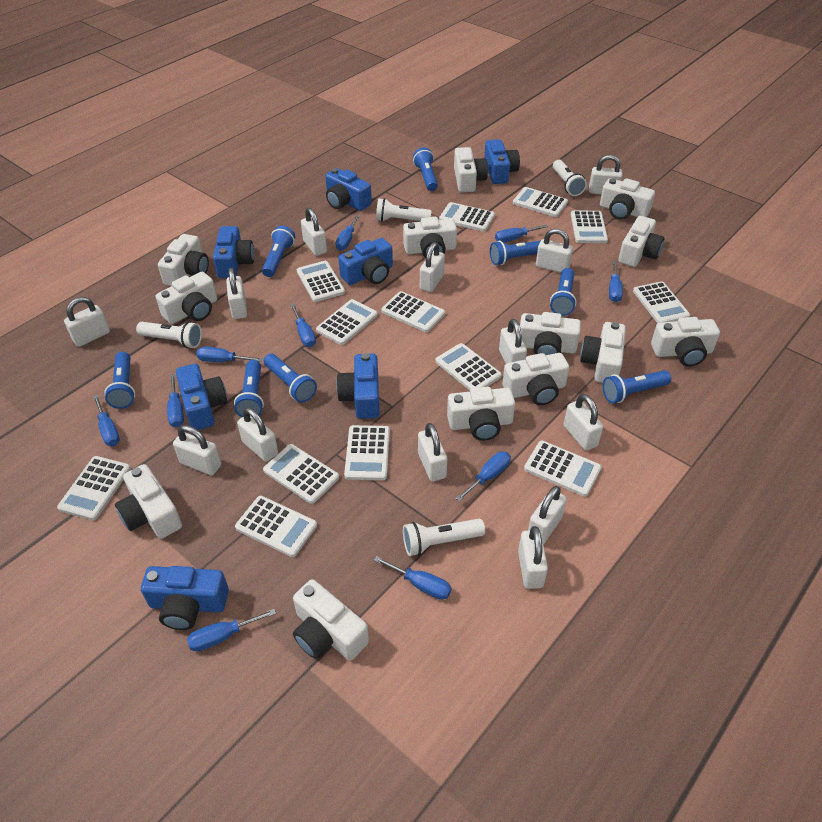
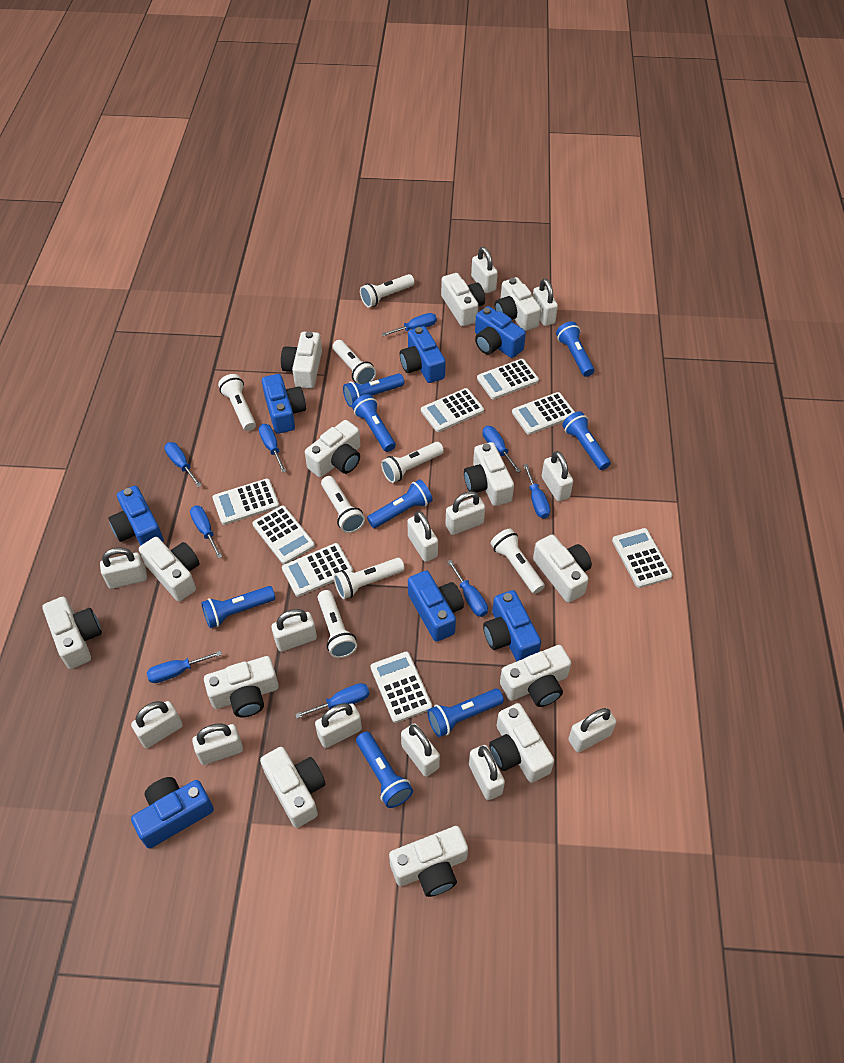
blue screwdriver: 10 -> 9
white calculator: 13 -> 8
white flashlight: 4 -> 8

